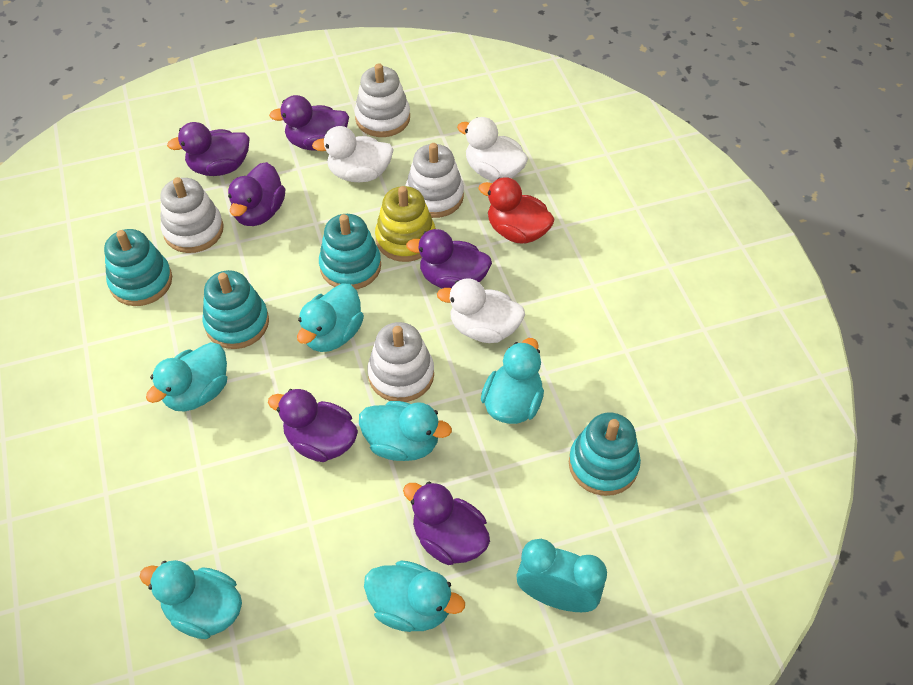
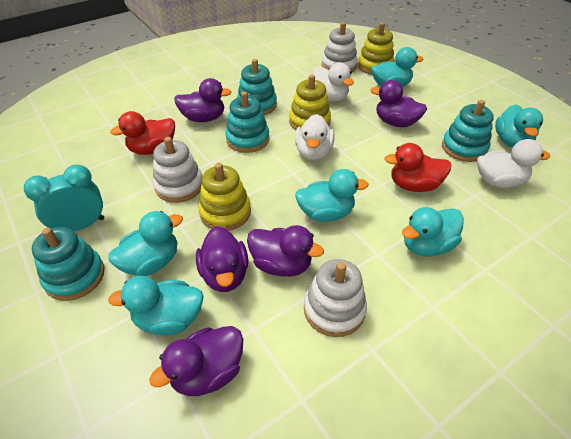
purple duck: 6 -> 5
red duck: 1 -> 2
white stacking toy: 4 -> 3
yellow stacking toy: 1 -> 3

